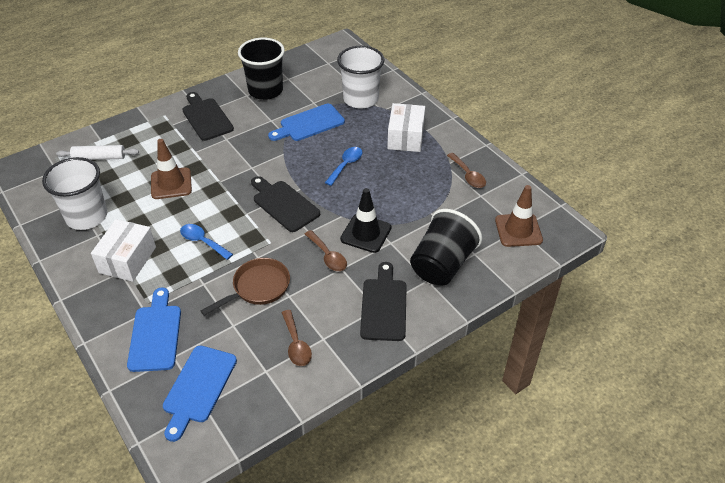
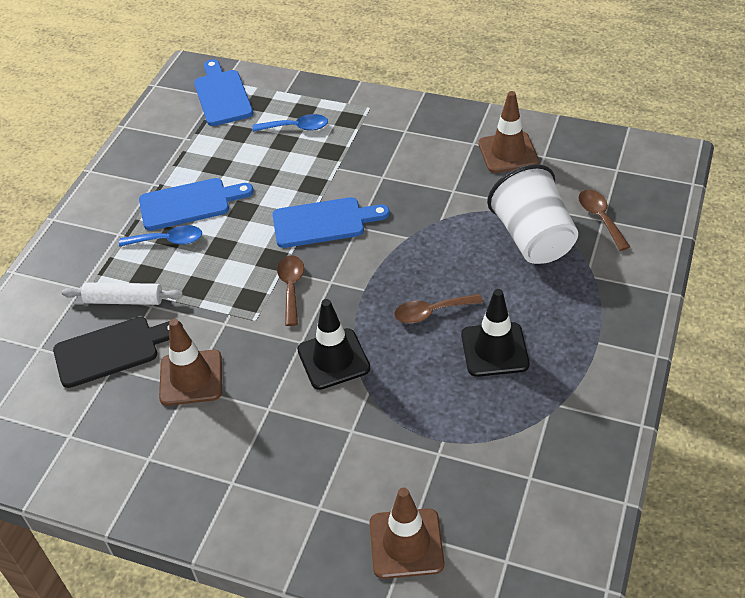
black cup: 2 -> 0
black cutting board: 3 -> 1
black traffic cone: 1 -> 2
brown pan: 1 -> 0
brown traffic cone: 2 -> 3
white box: 2 -> 0
white cup: 2 -> 1

